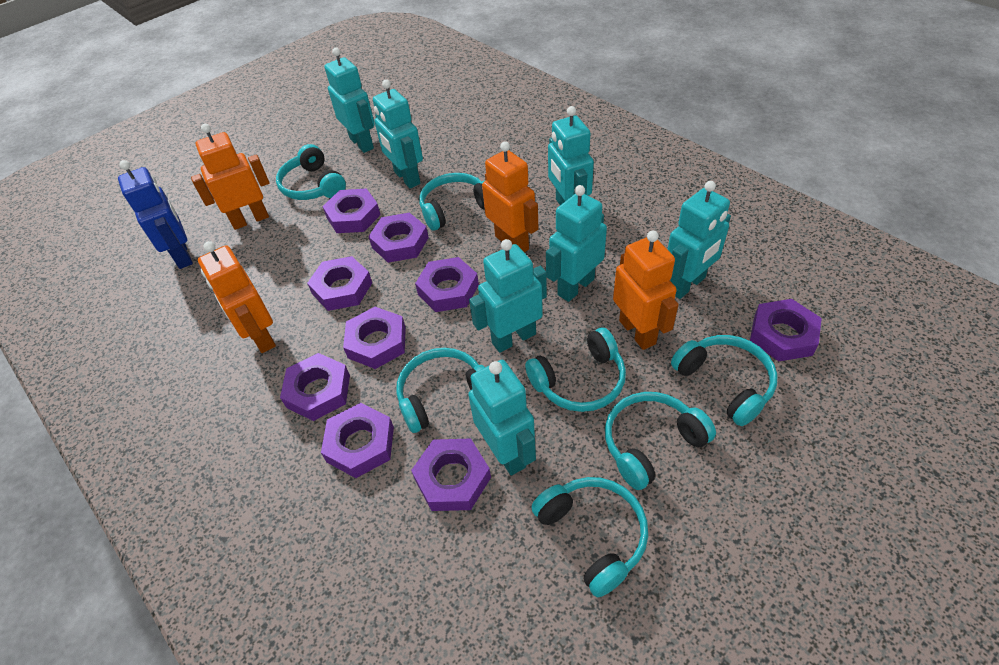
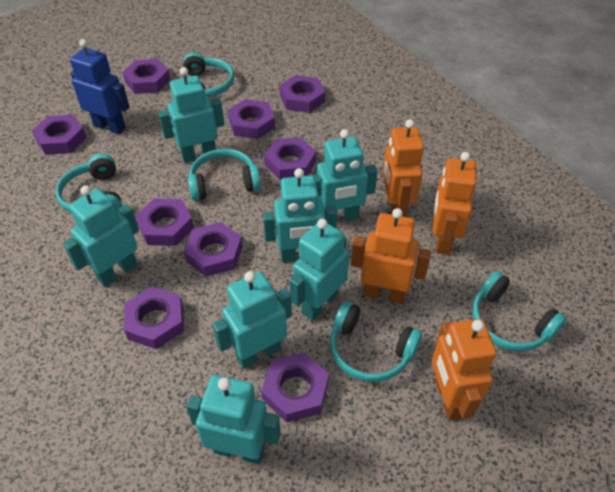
turquoise headphones: 7 -> 5

